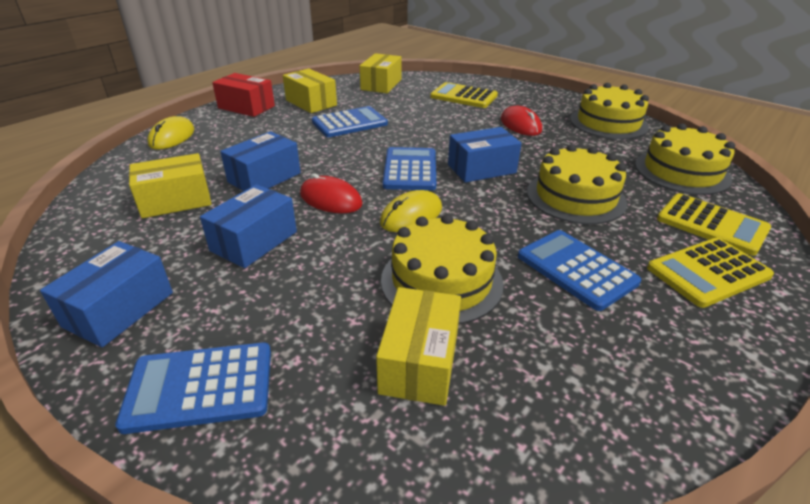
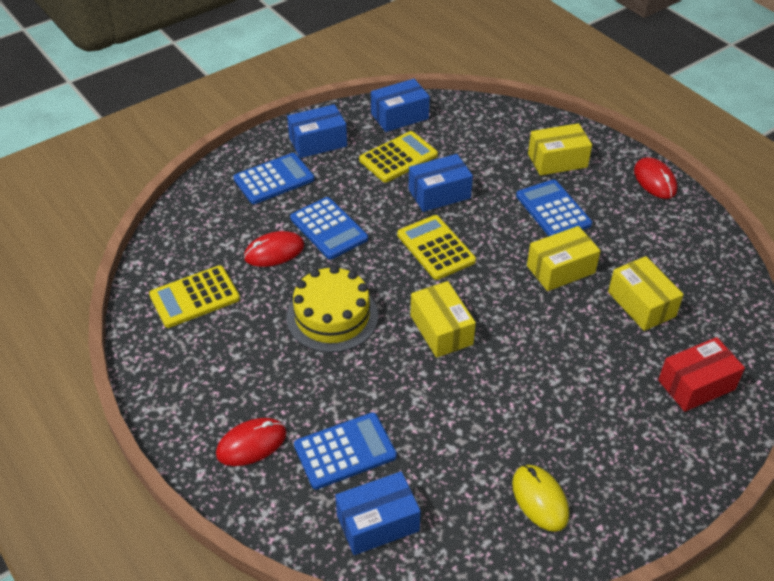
red mouse: 2 -> 3
yellow cake: 4 -> 1
yellow mouse: 2 -> 1

